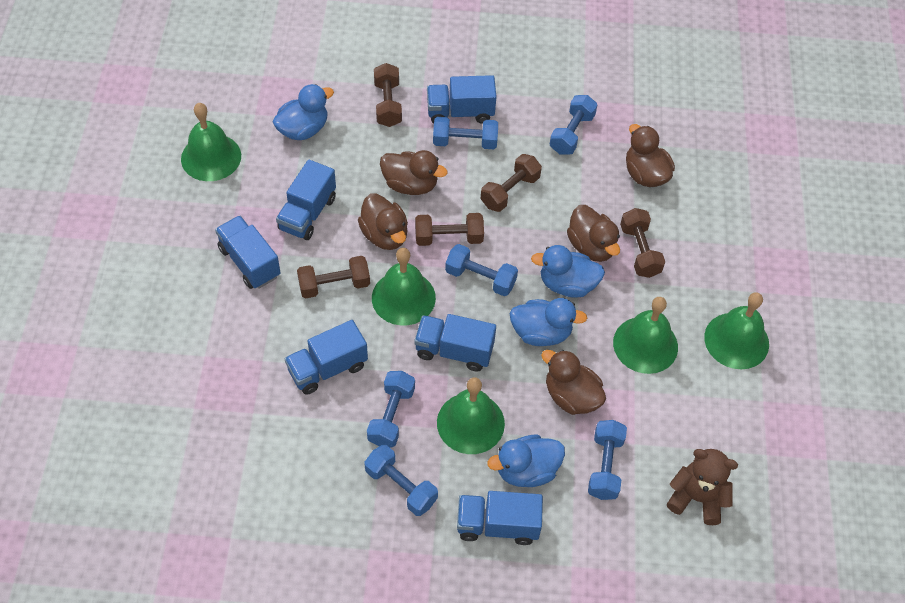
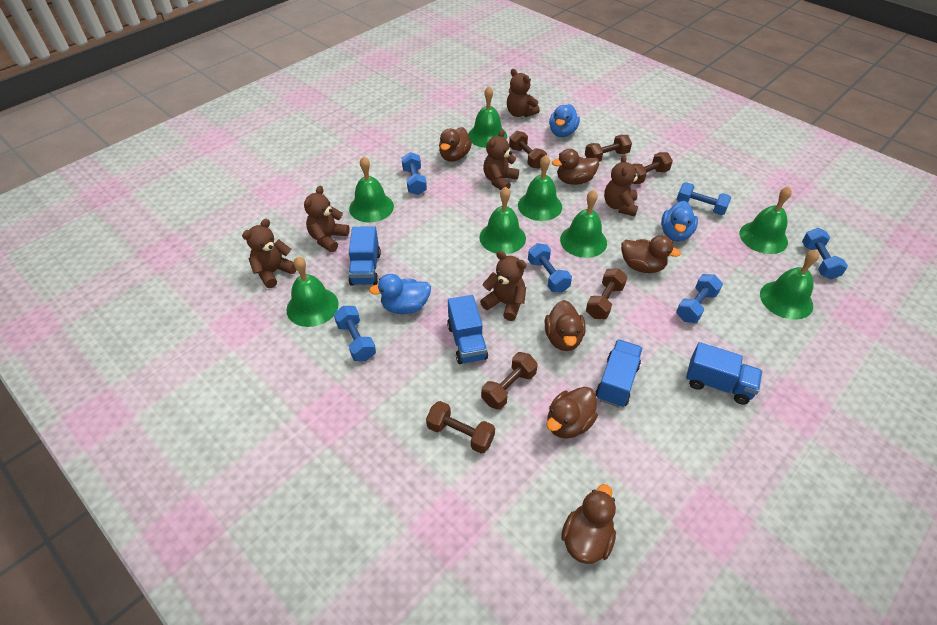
blue duck: 4 -> 3
blue truck: 6 -> 4
brown duck: 5 -> 6
brown dumbbell: 5 -> 6
brown teddy bear: 1 -> 6
green bell: 5 -> 8

